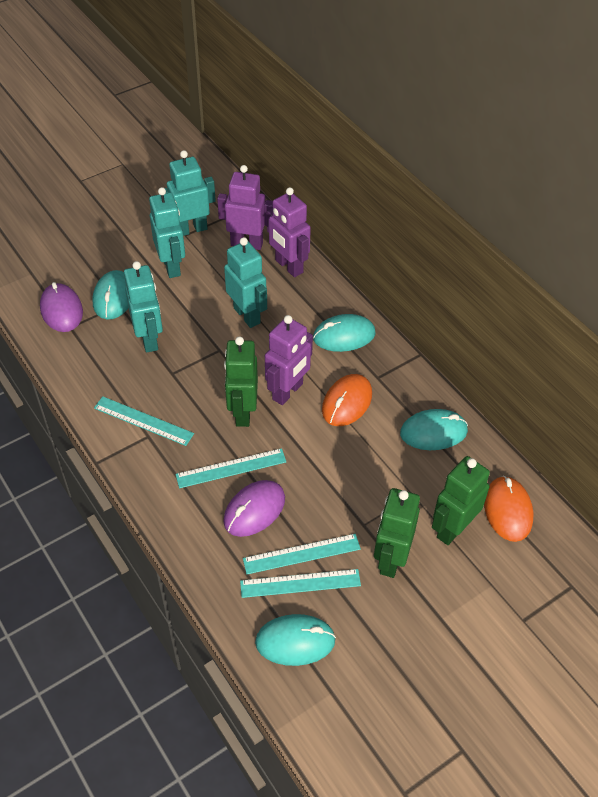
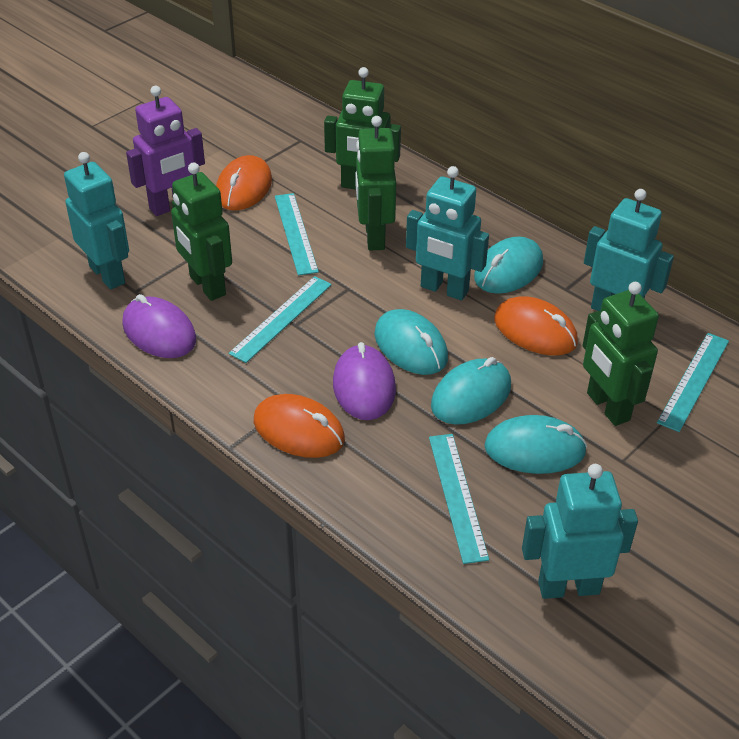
green robot: 3 -> 4
orange mouse: 2 -> 3
purple robot: 3 -> 1

